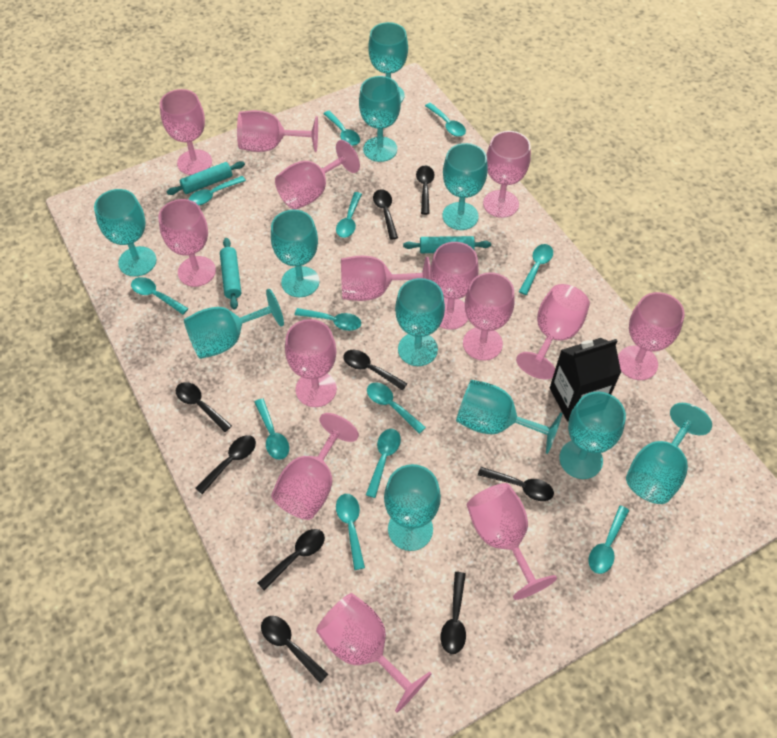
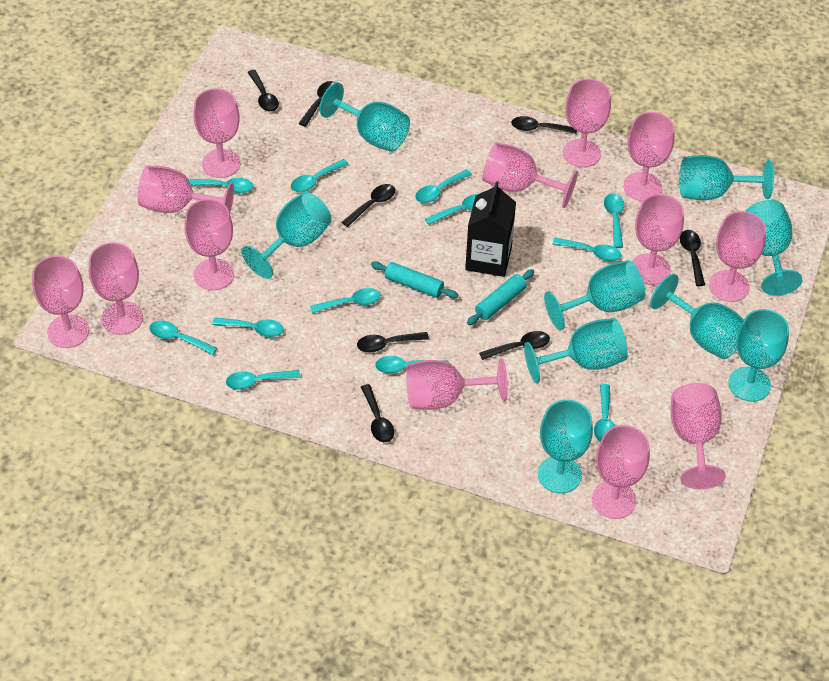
black spoon: 9 -> 8
pink goblet: 14 -> 13
turquoise goblet: 11 -> 9
turquoise rolling pin: 3 -> 2

